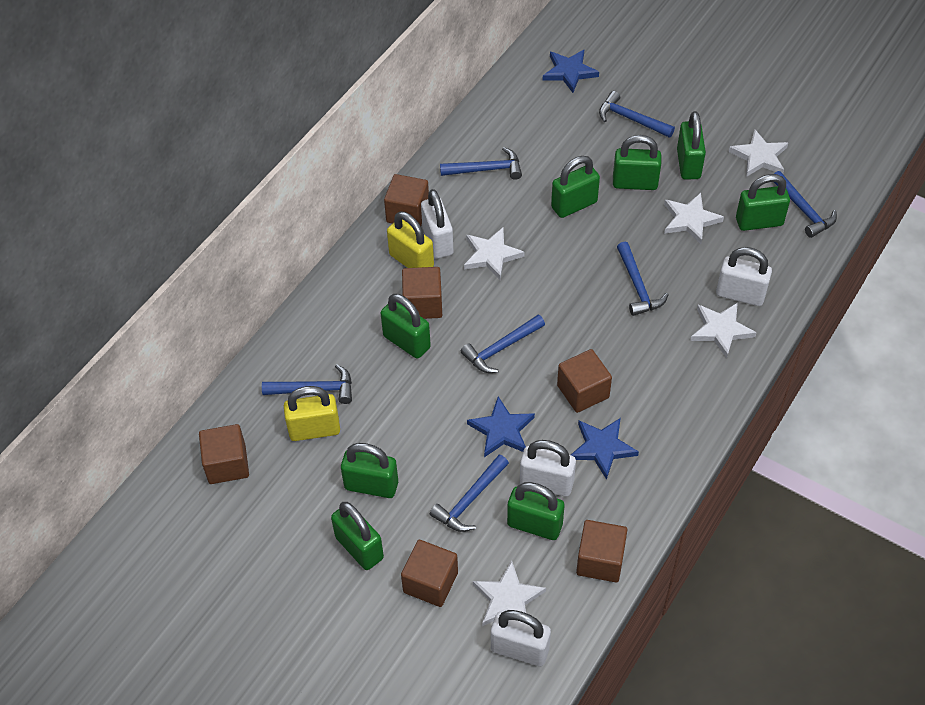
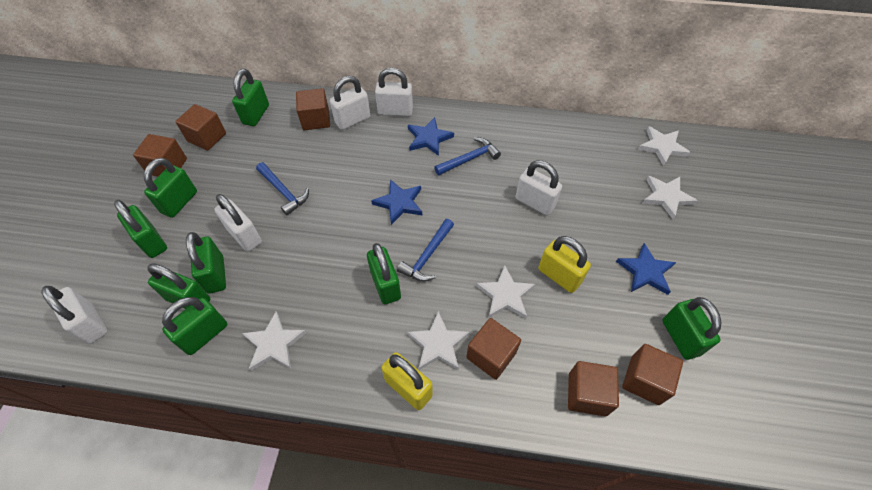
blue hammer: 7 -> 3
white padlock: 4 -> 5

